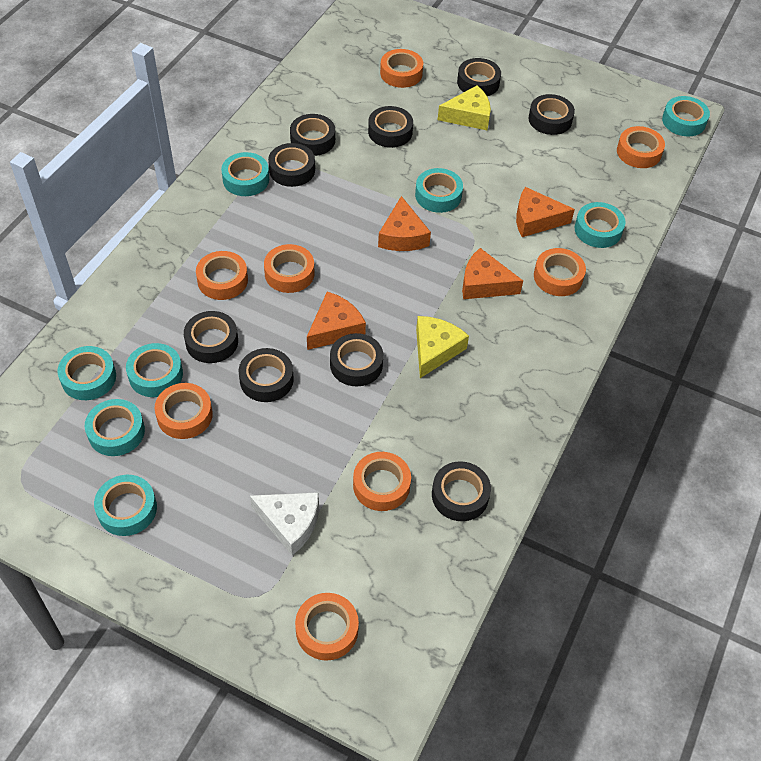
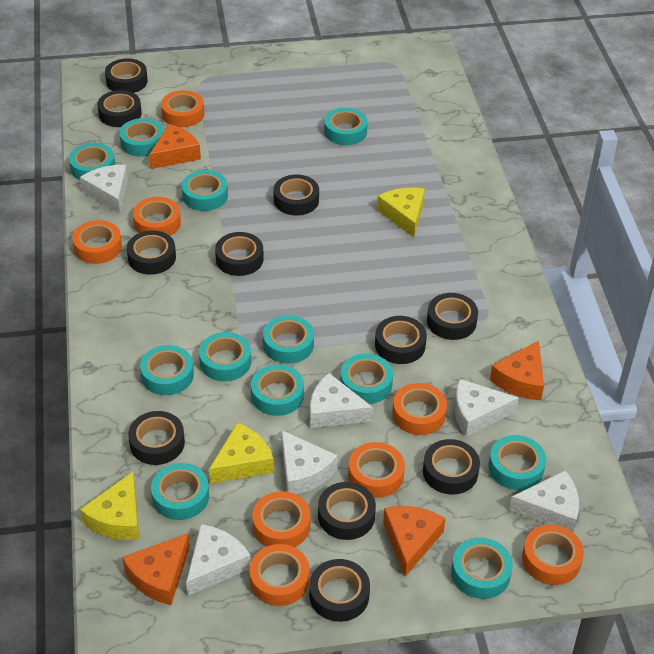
black tape: 9 -> 11
turquoise tape: 8 -> 12
white cheese: 1 -> 6
yellow cheese: 2 -> 3

